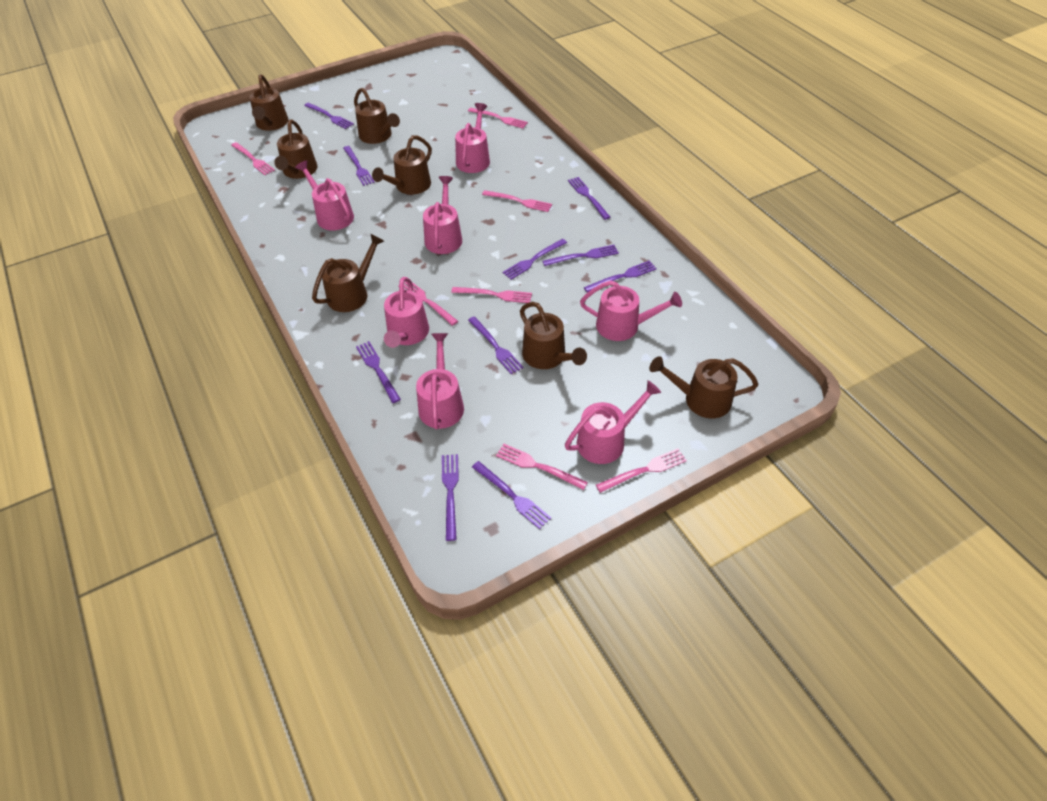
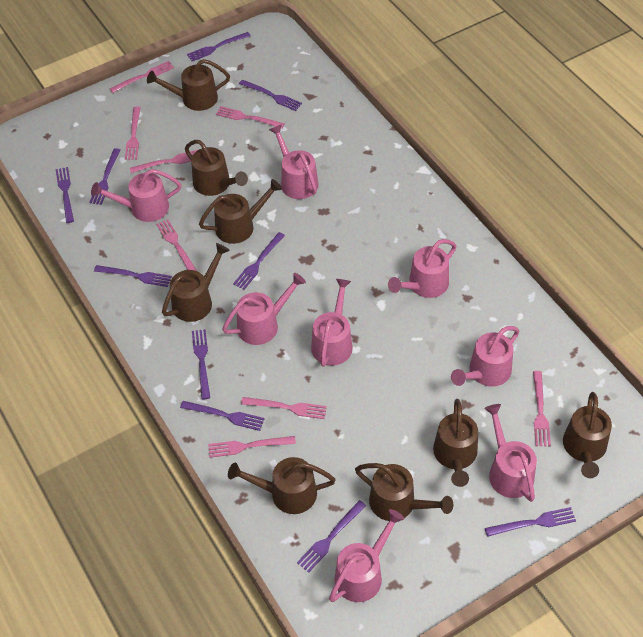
brown watering can: 7 -> 8
pink fork: 7 -> 8
pink watering can: 7 -> 8

